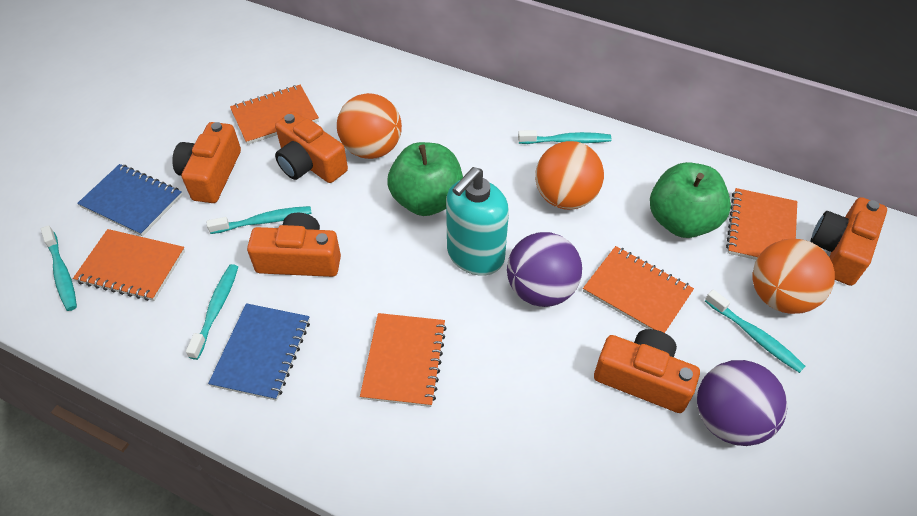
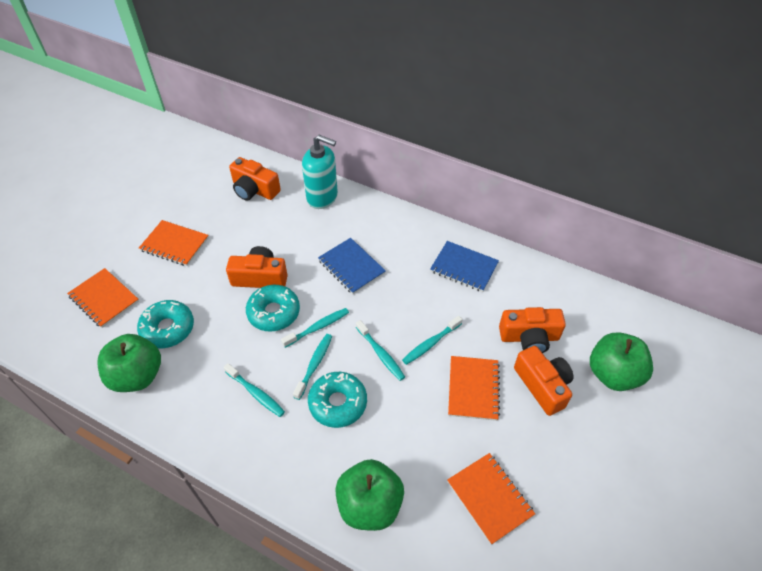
green apple: 2 -> 3
orange ball: 3 -> 0
orange camera: 5 -> 4
orange notebook: 5 -> 4
purple ball: 2 -> 0
turquoise donut: 0 -> 3

